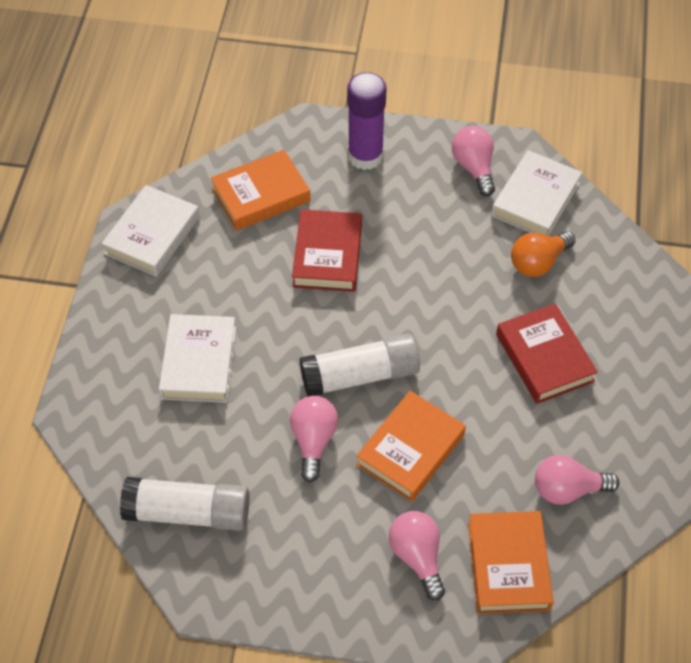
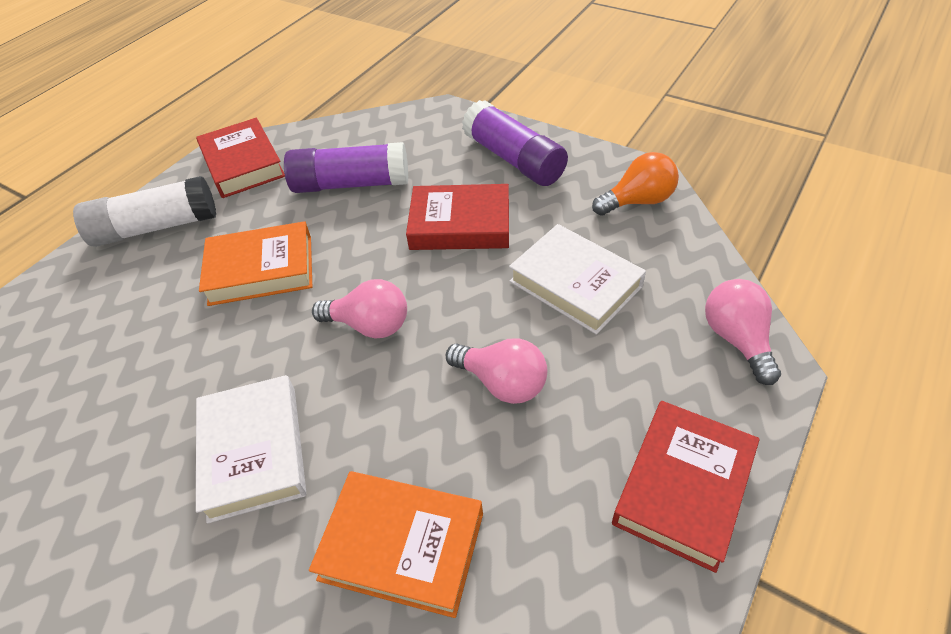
orange book: 3 -> 2
pink light bulb: 4 -> 3
purple glue stick: 1 -> 2
red book: 2 -> 3
white book: 3 -> 2
white glue stick: 2 -> 1

